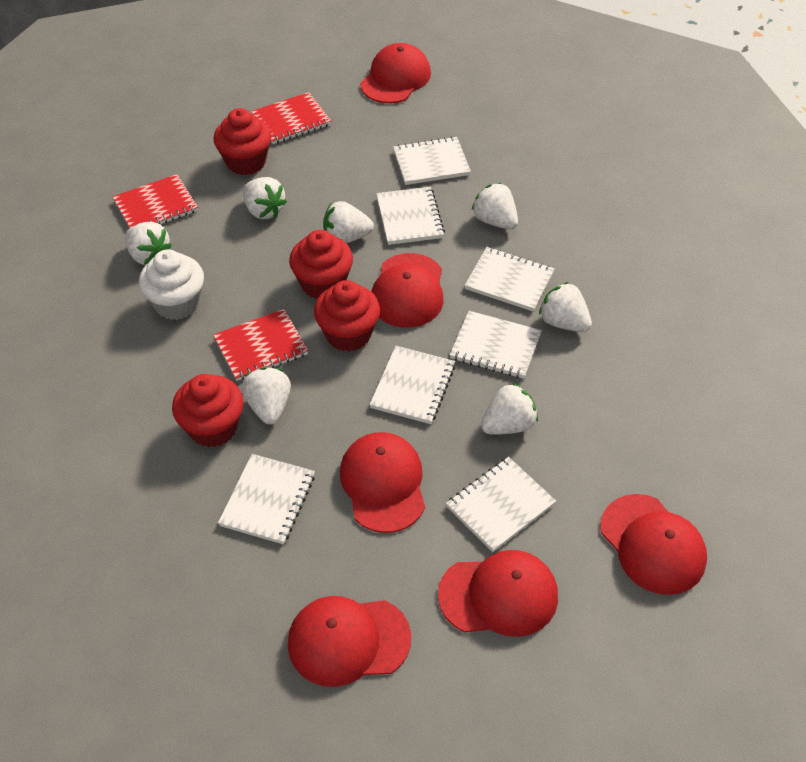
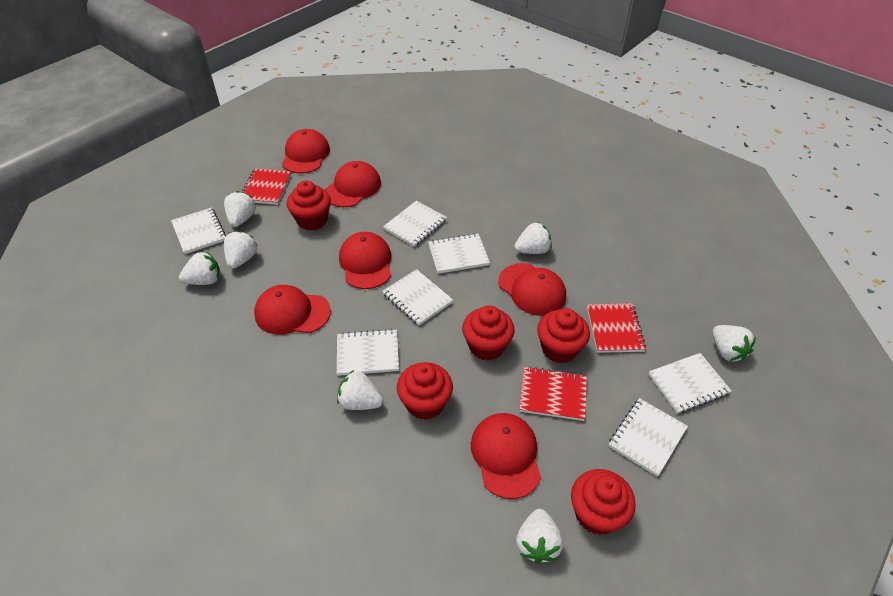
red cupcake: 4 -> 5
white cupcake: 1 -> 0

